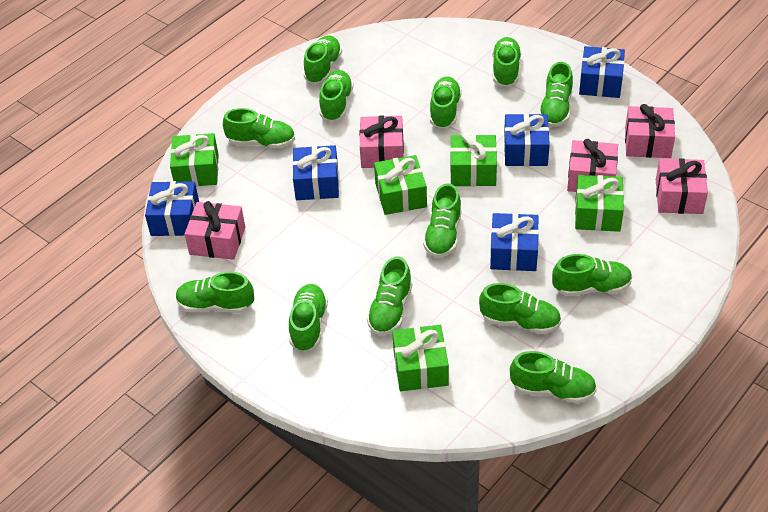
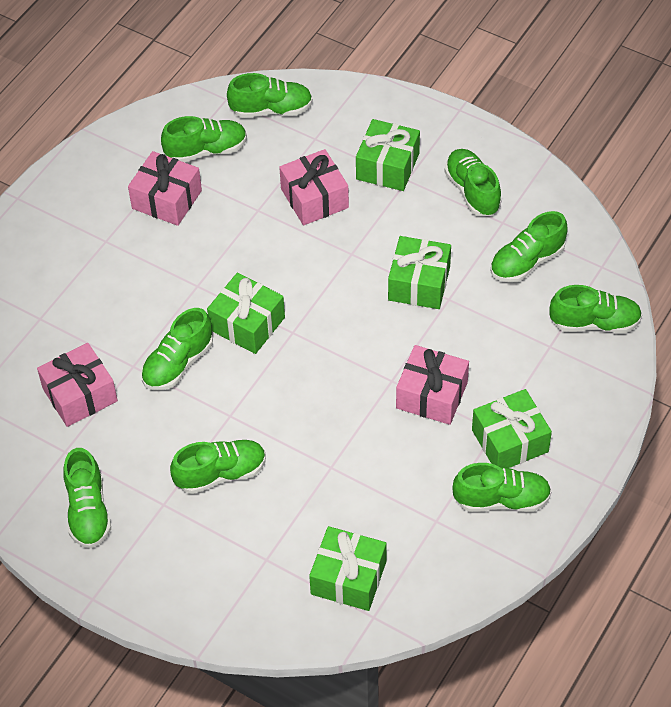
blue gift: 5 -> 0
green shoe: 13 -> 9
pink gift: 5 -> 4

